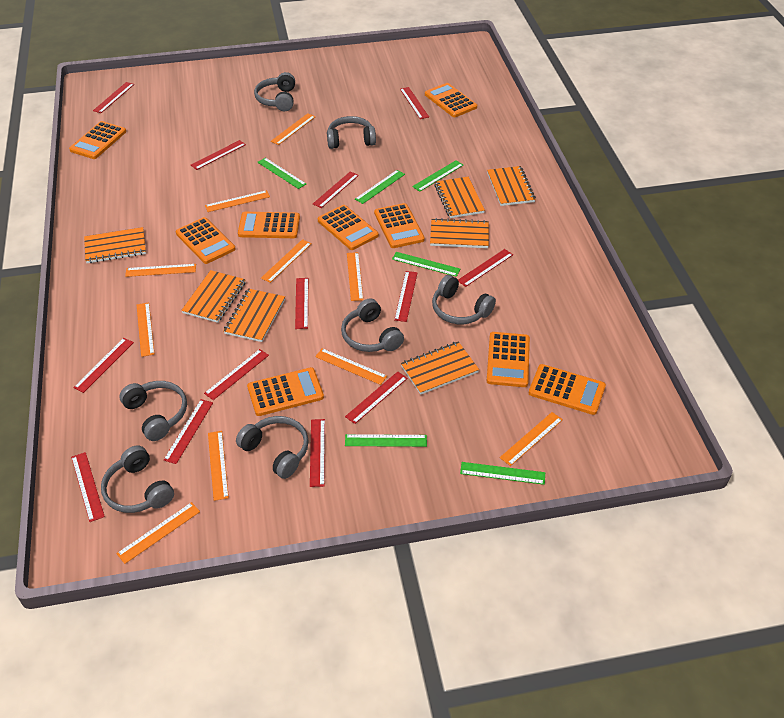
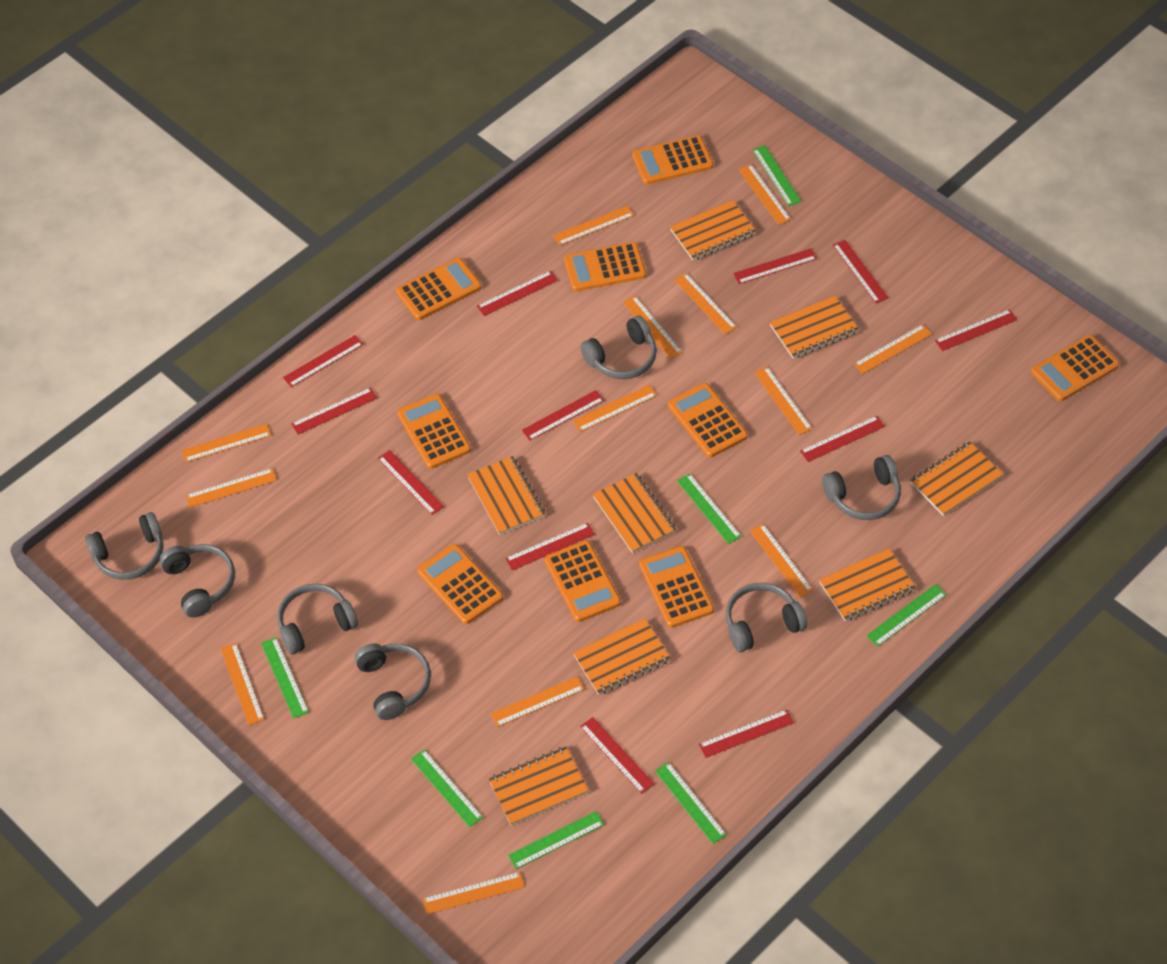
green ruler: 6 -> 7
orange notebook: 7 -> 8
orange ruler: 10 -> 13
red ruler: 13 -> 12

